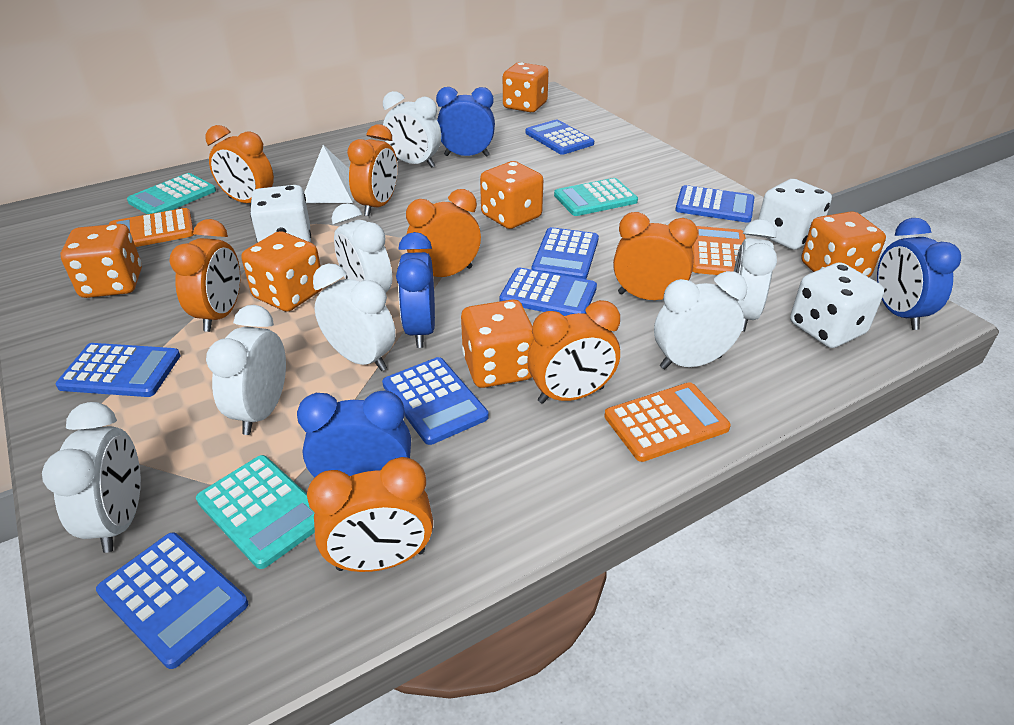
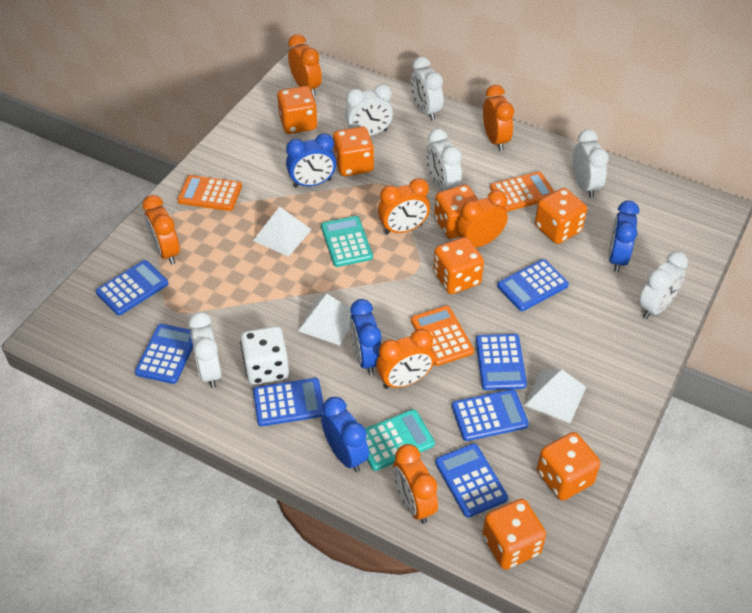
orange dice: 6 -> 7
turquoise calculator: 3 -> 2
white clock: 7 -> 6
white dice: 3 -> 1
white pyramid: 1 -> 3

